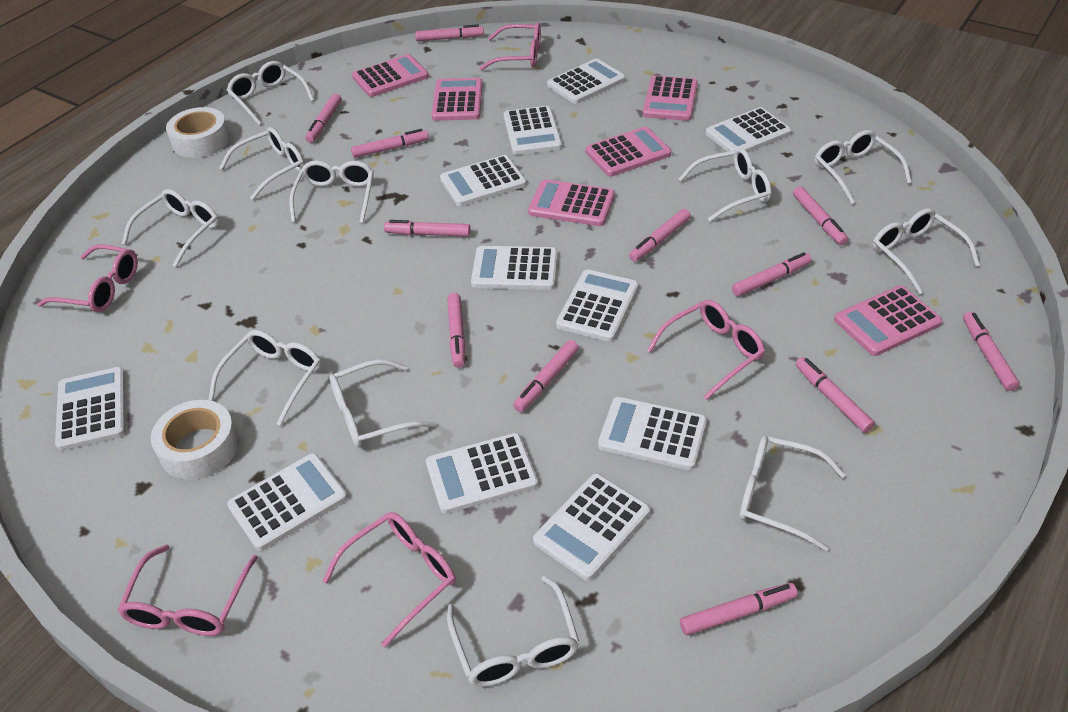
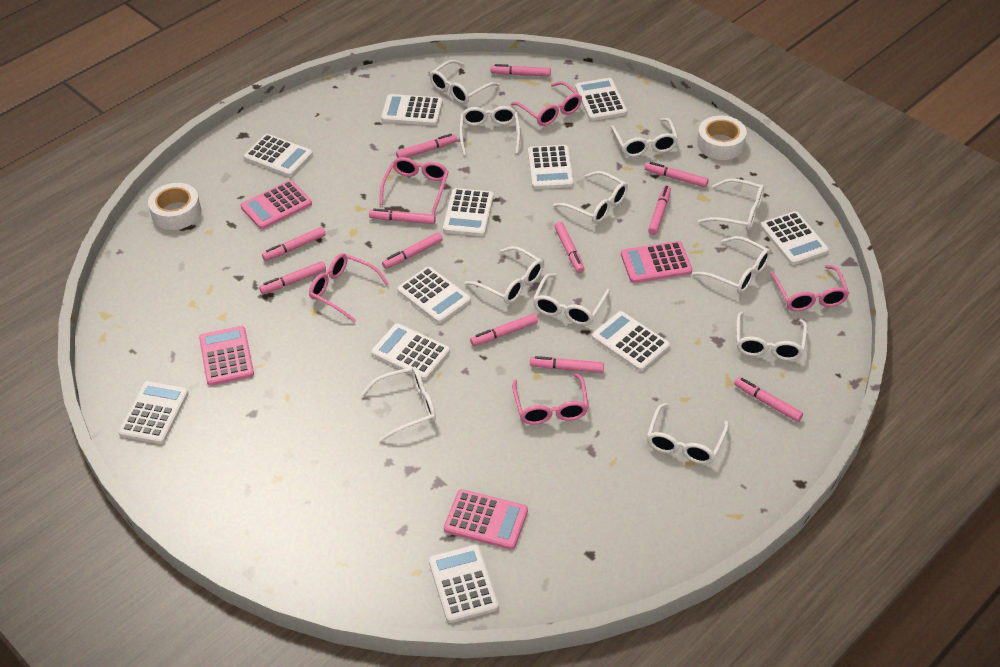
pink calculator: 6 -> 4

